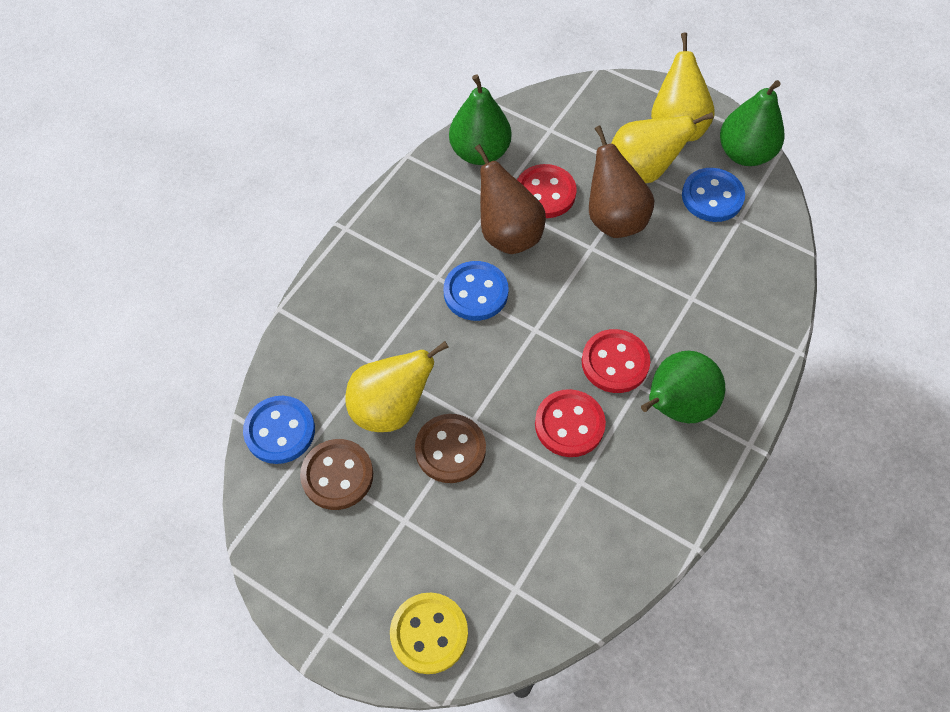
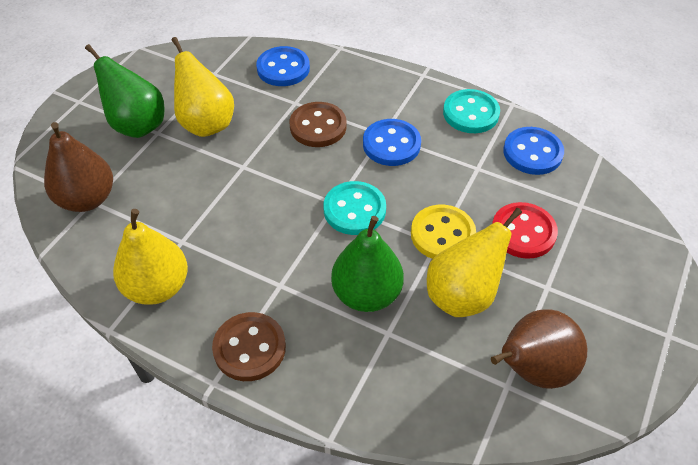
green pear: 3 -> 2
red button: 3 -> 1
turquoise button: 0 -> 2

